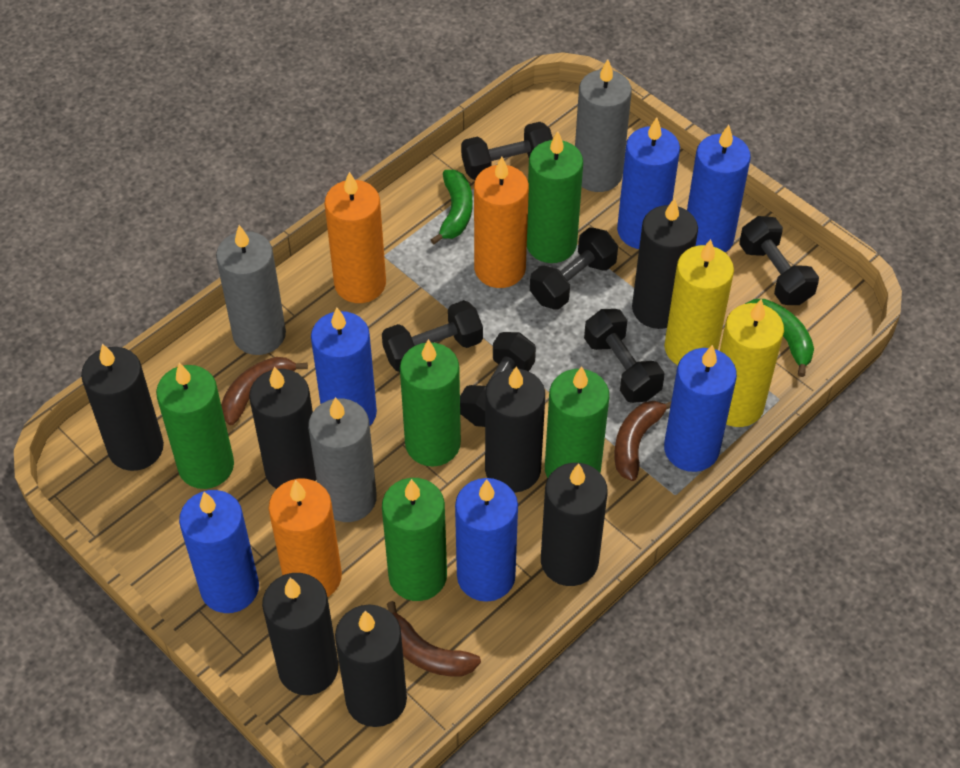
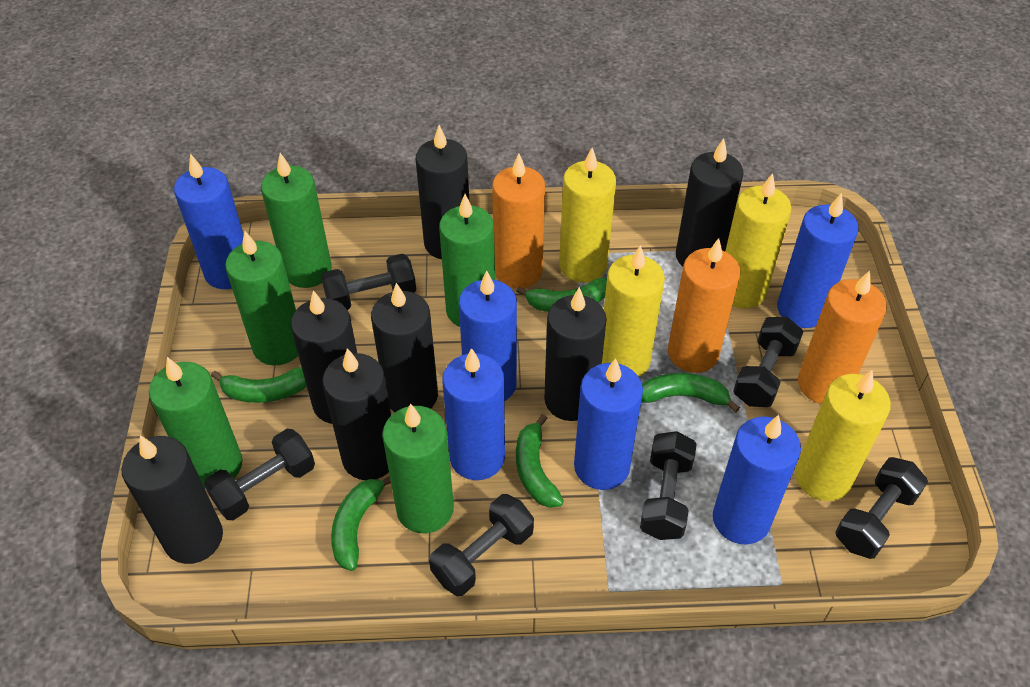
brown banana: 3 -> 0
green banana: 2 -> 5
grey candle: 3 -> 0
yellow candle: 2 -> 4

